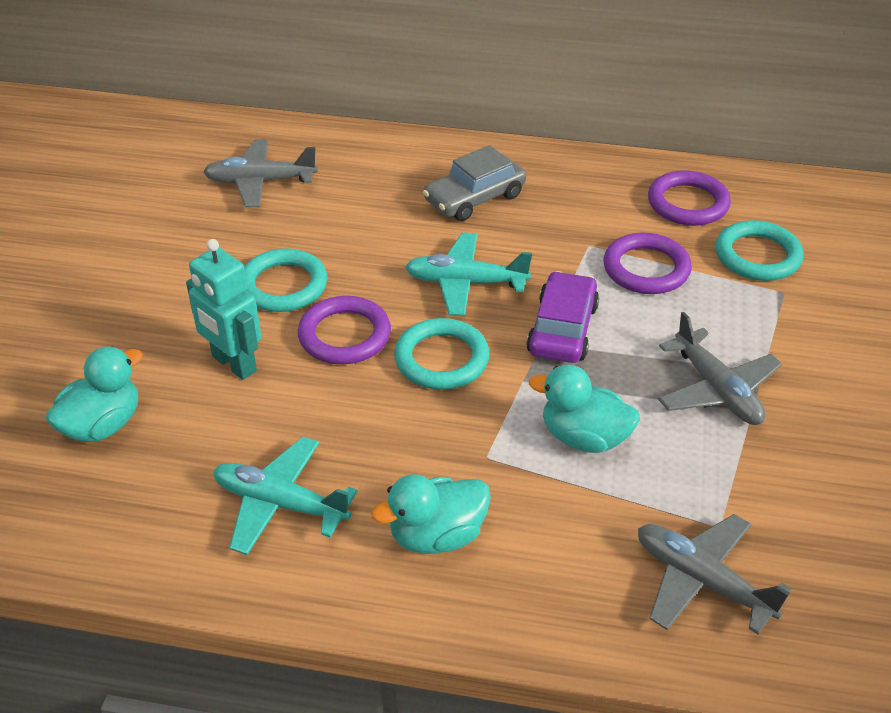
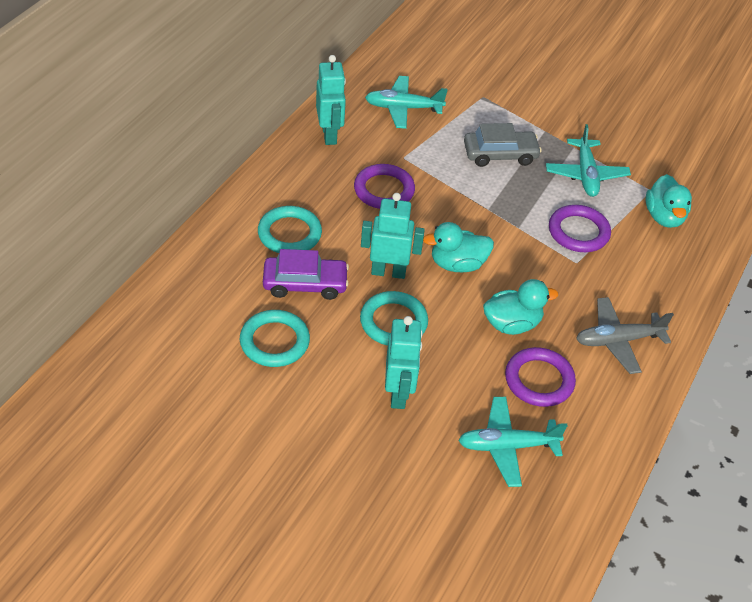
grey plane: 3 -> 1
turquoise plane: 2 -> 3
turquoise robot: 1 -> 3

